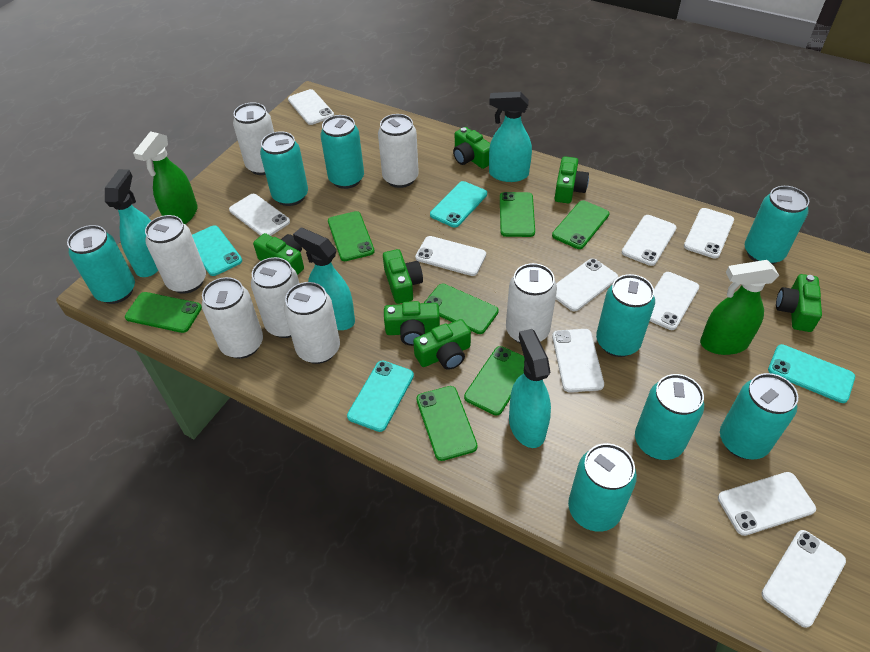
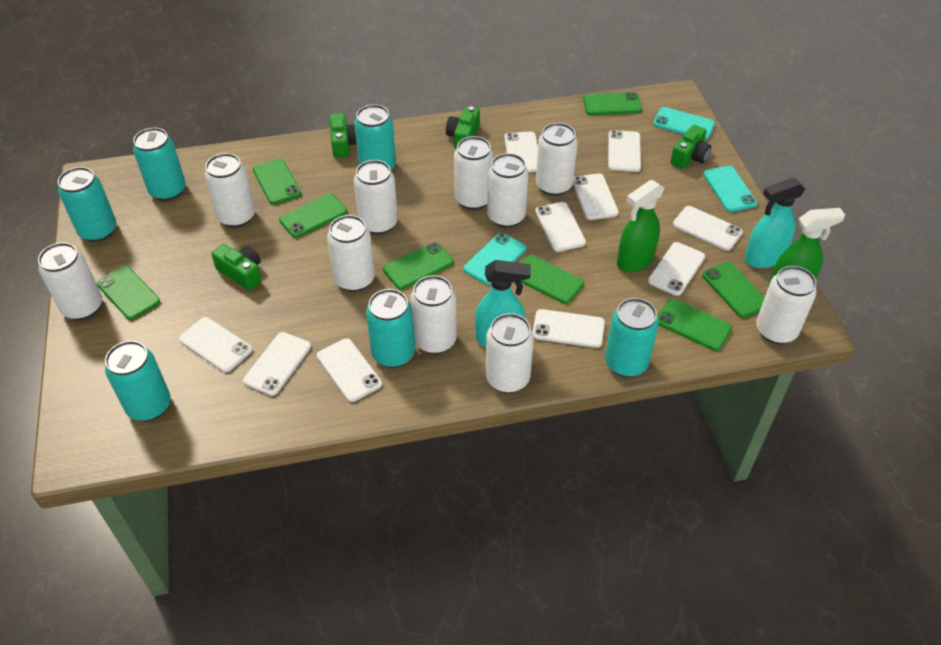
green camera: 7 -> 4
green phone: 7 -> 8
turquoise can: 8 -> 6
turquoise phone: 4 -> 3
turquoise spray bottle: 4 -> 2
white can: 7 -> 10

